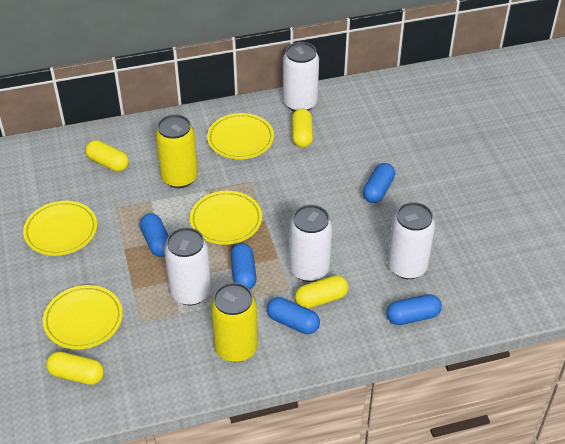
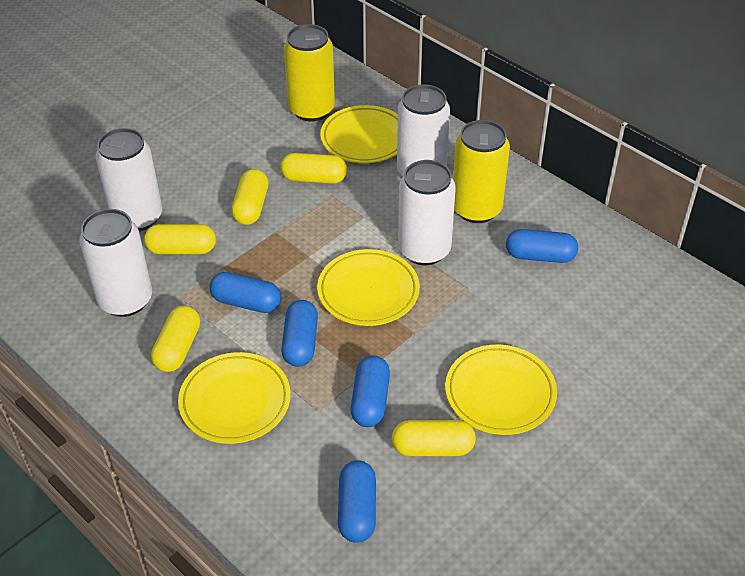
yellow capsule: 4 -> 5

